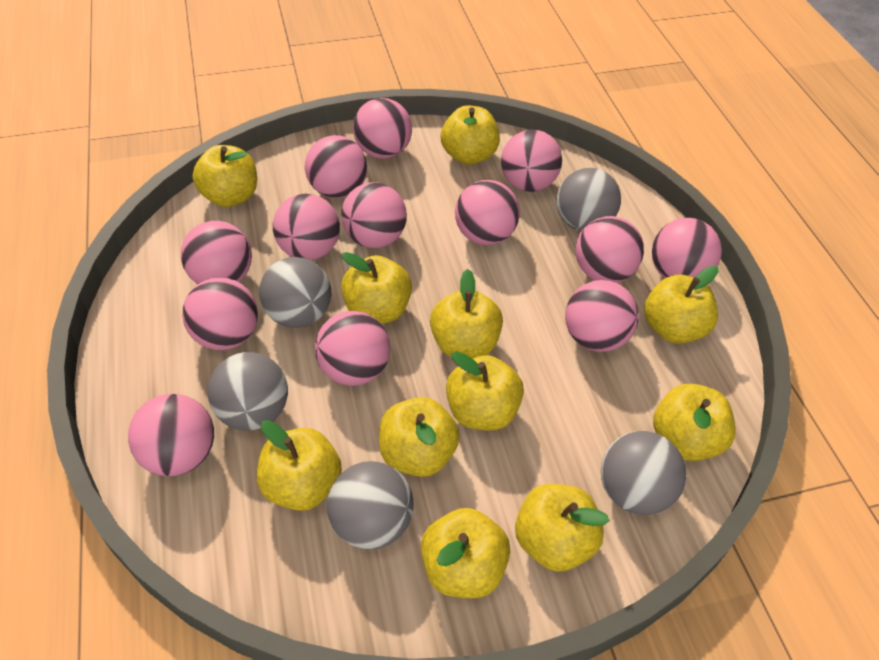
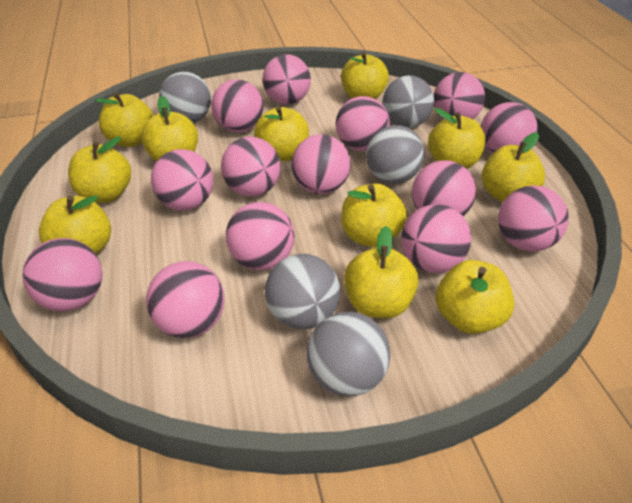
pink ball: 13 -> 14

